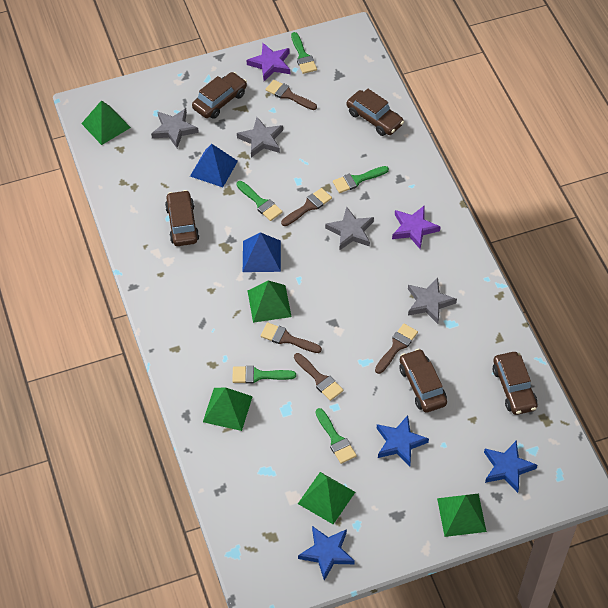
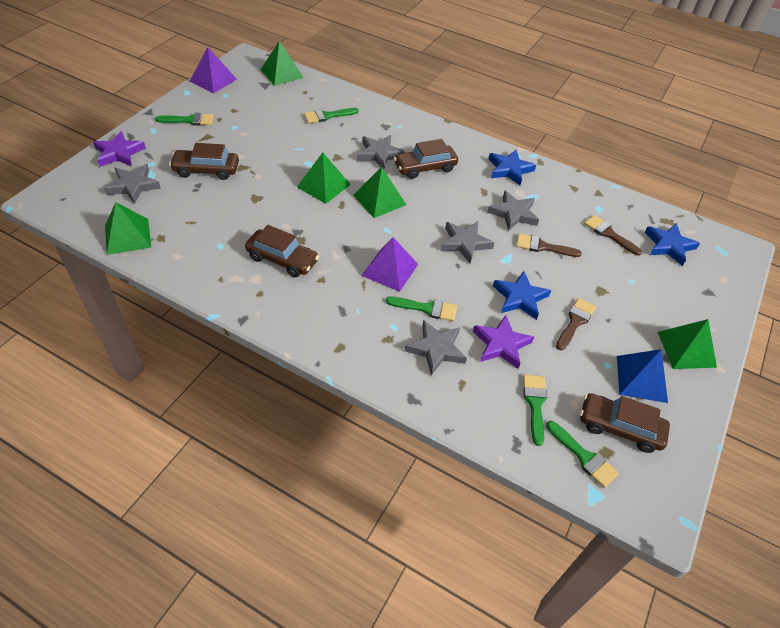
blue pyramid: 2 -> 1
brown brush: 5 -> 3
brown car: 5 -> 4
grey star: 4 -> 5
purple pyramid: 0 -> 2

